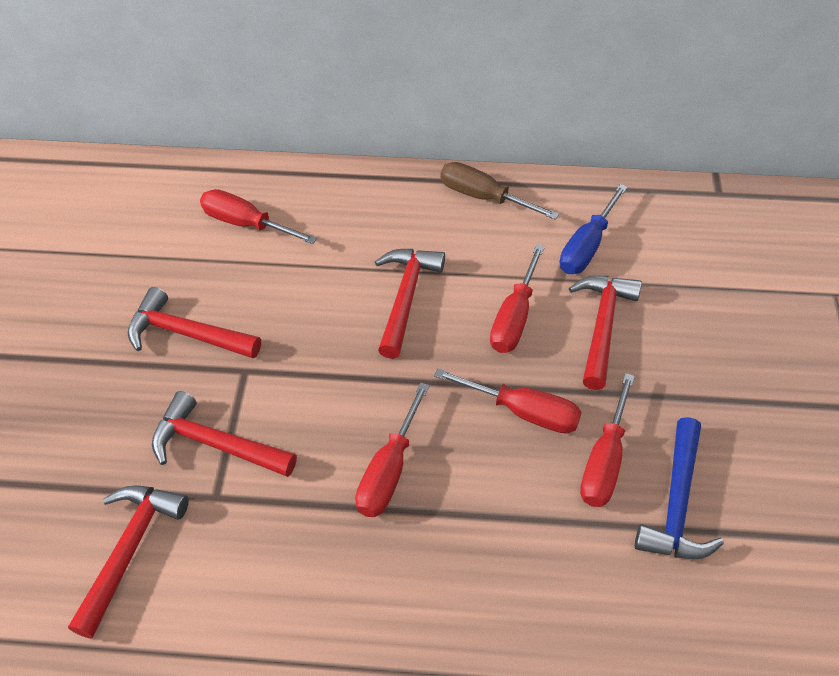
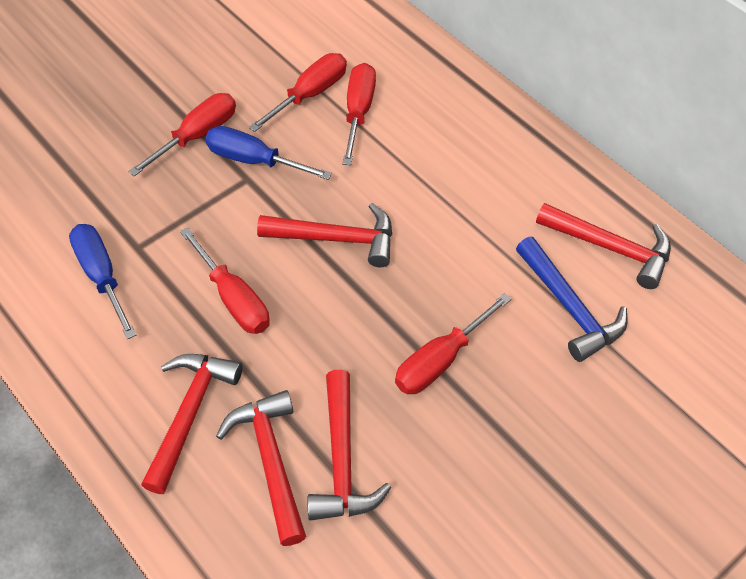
blue screwdriver: 1 -> 2
brown screwdriver: 1 -> 0

